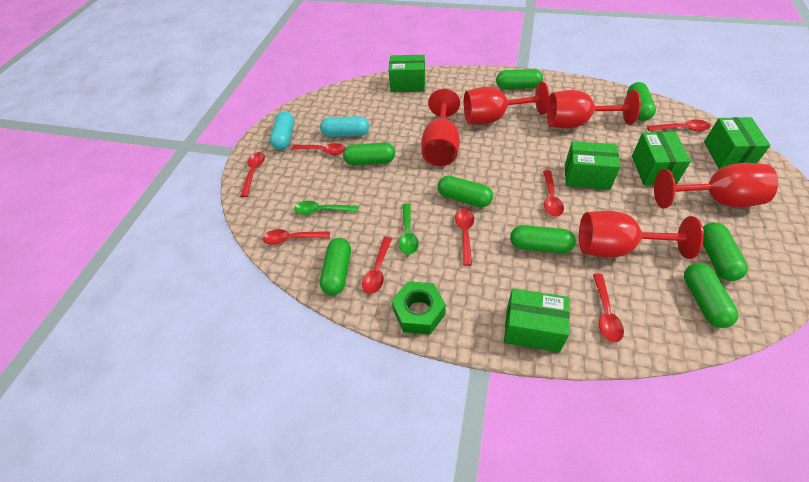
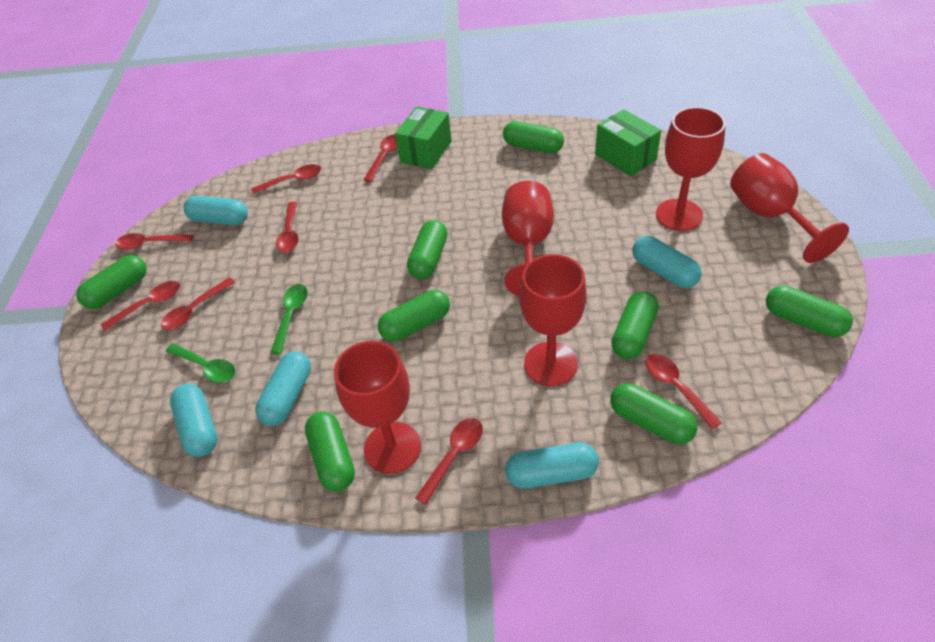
green box: 5 -> 2
green nut: 1 -> 0
turquoise capsule: 2 -> 5

